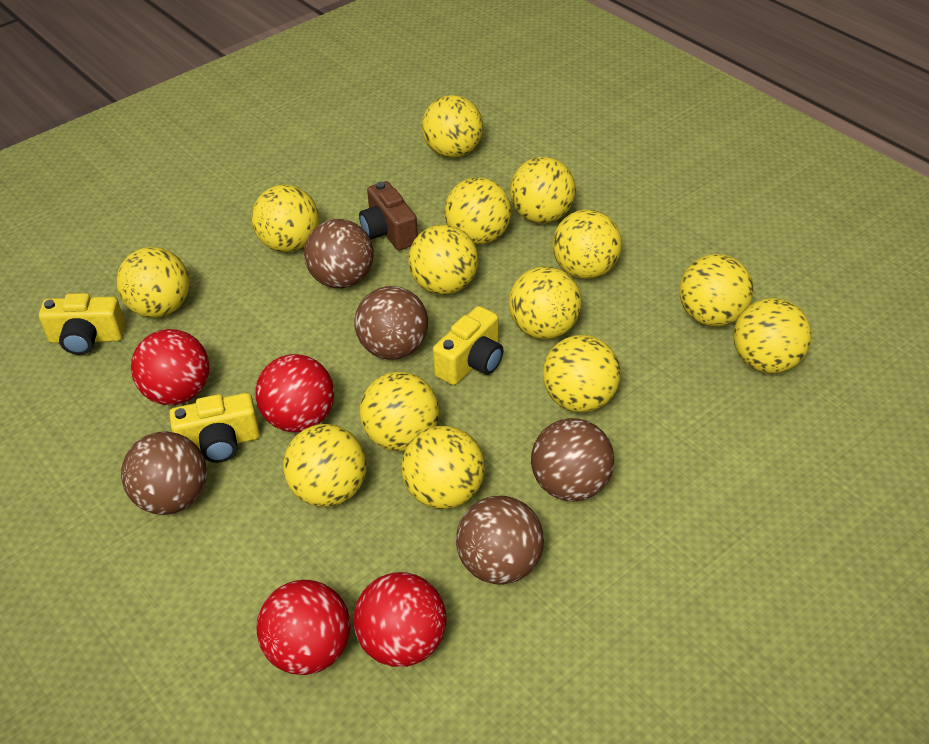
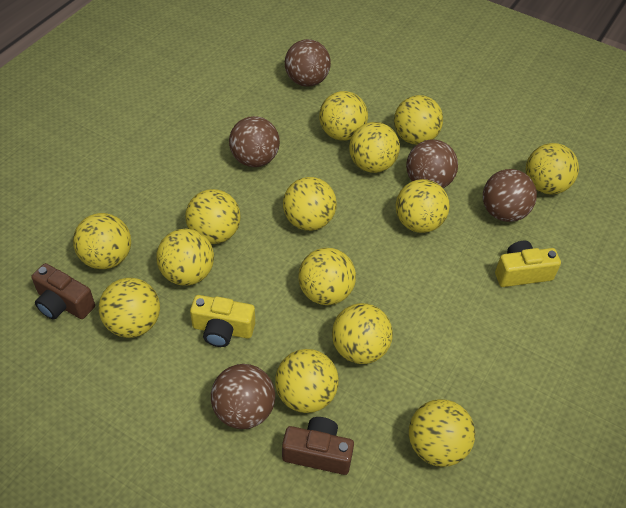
brown camera: 1 -> 2
red ball: 4 -> 0
yellow camera: 3 -> 2

